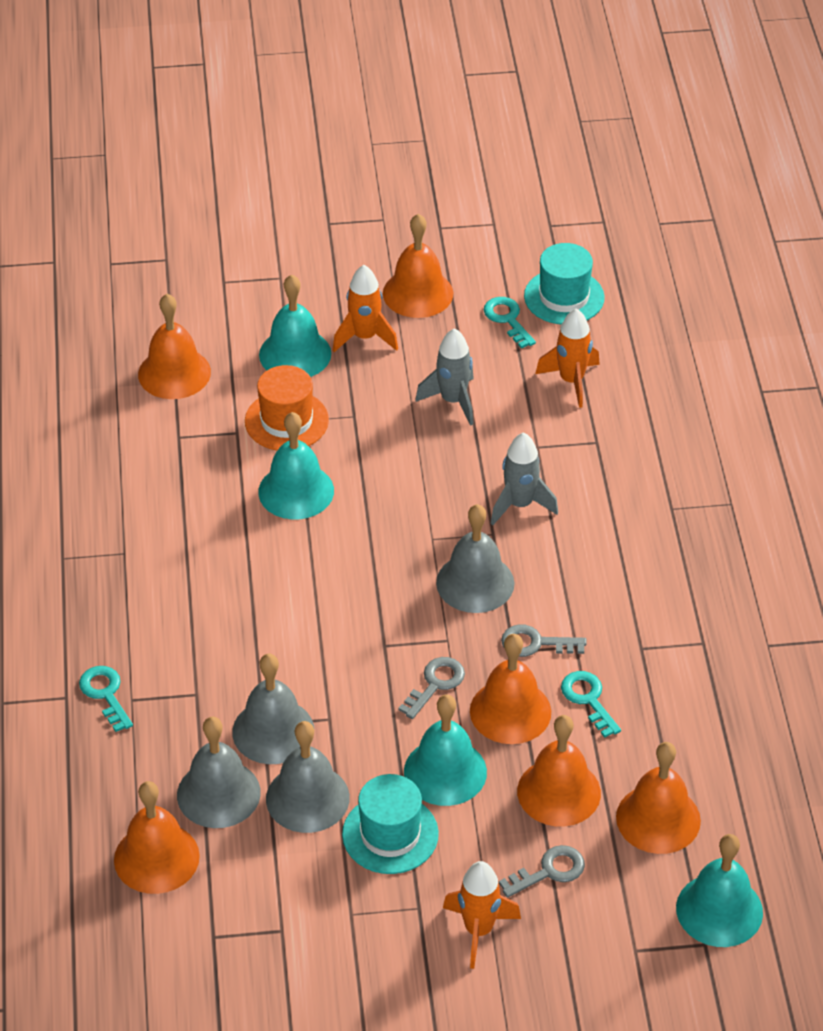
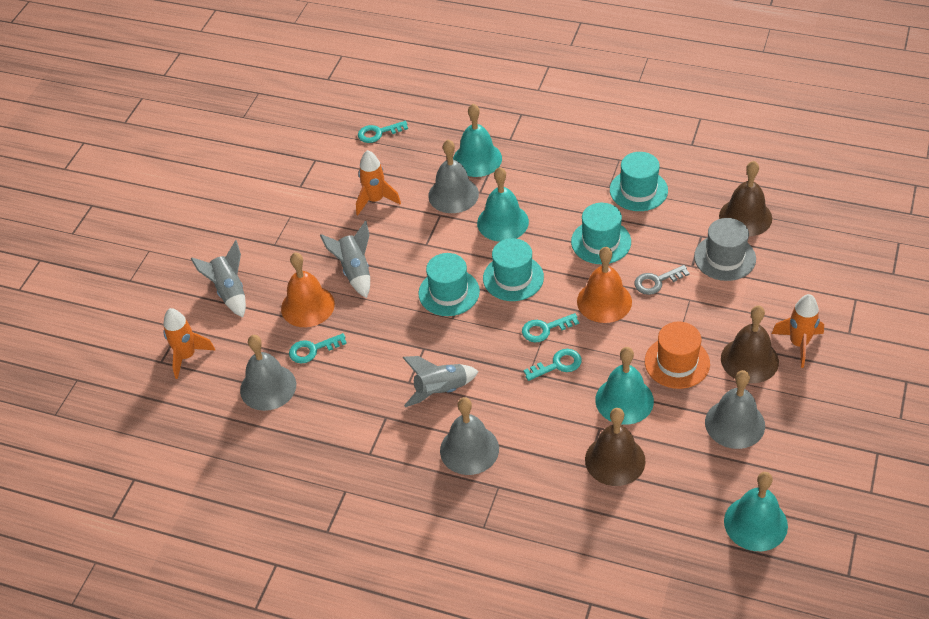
brown bell: 0 -> 3
grey hat: 0 -> 1
grey key: 3 -> 1
grey rocket: 2 -> 3
orange bell: 6 -> 2
turquoise hat: 2 -> 4
turquoise key: 3 -> 4

